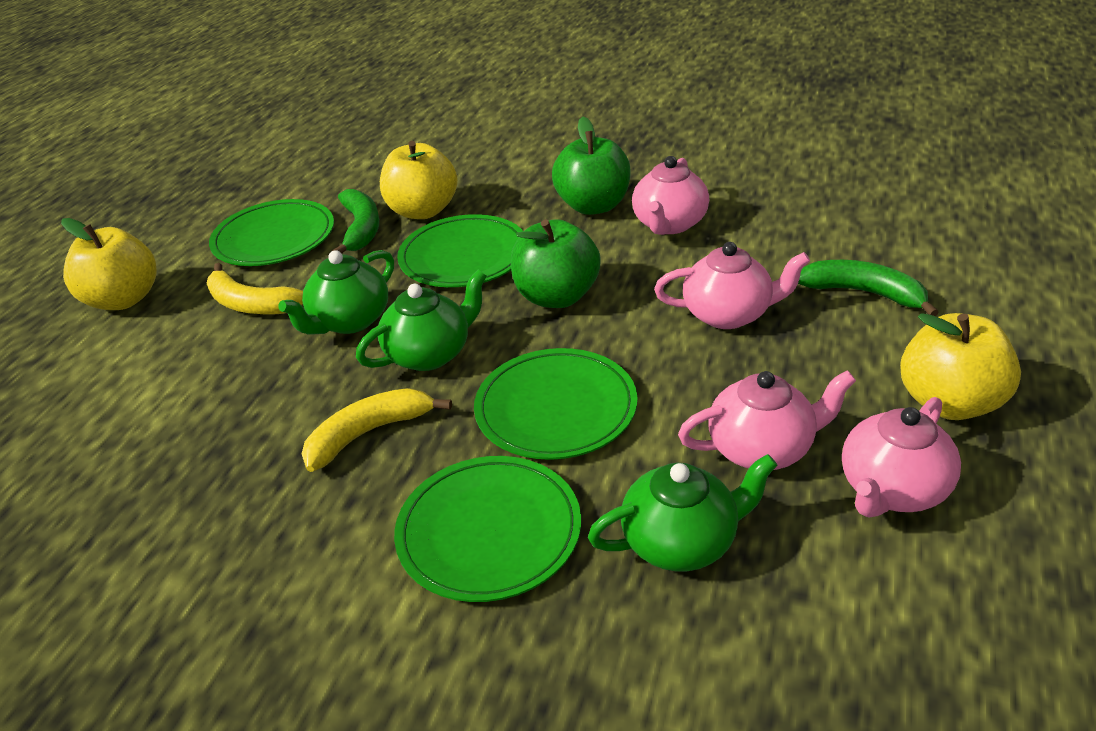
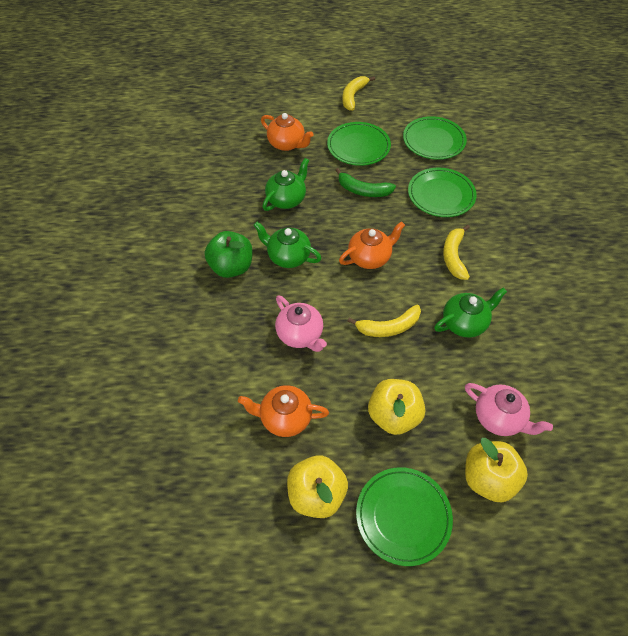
green apple: 2 -> 1
green banana: 2 -> 1
orange teapot: 0 -> 3
pink teapot: 4 -> 2
yellow banana: 2 -> 3

